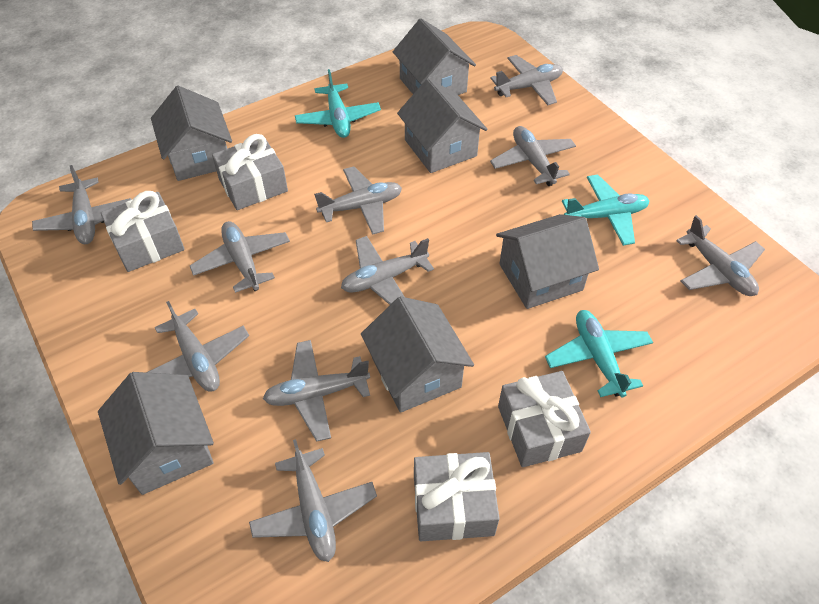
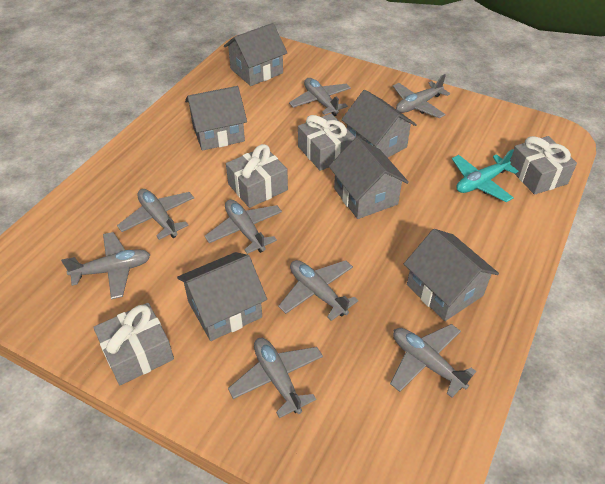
grey plane: 10 -> 8
turquoise plane: 3 -> 1

